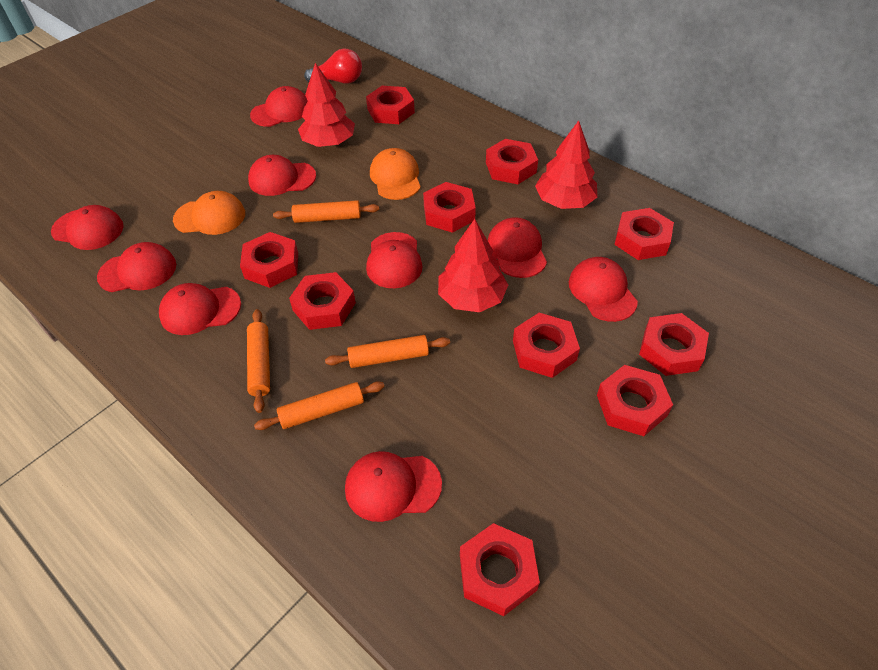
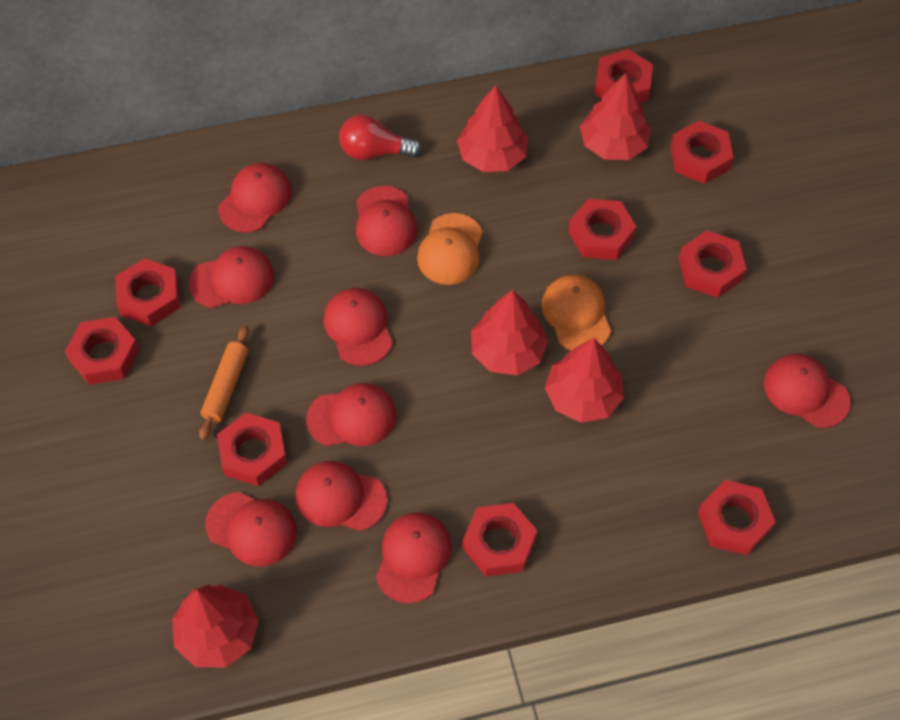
orange rolling pin: 4 -> 1
red nut: 10 -> 9
red tree: 3 -> 5

